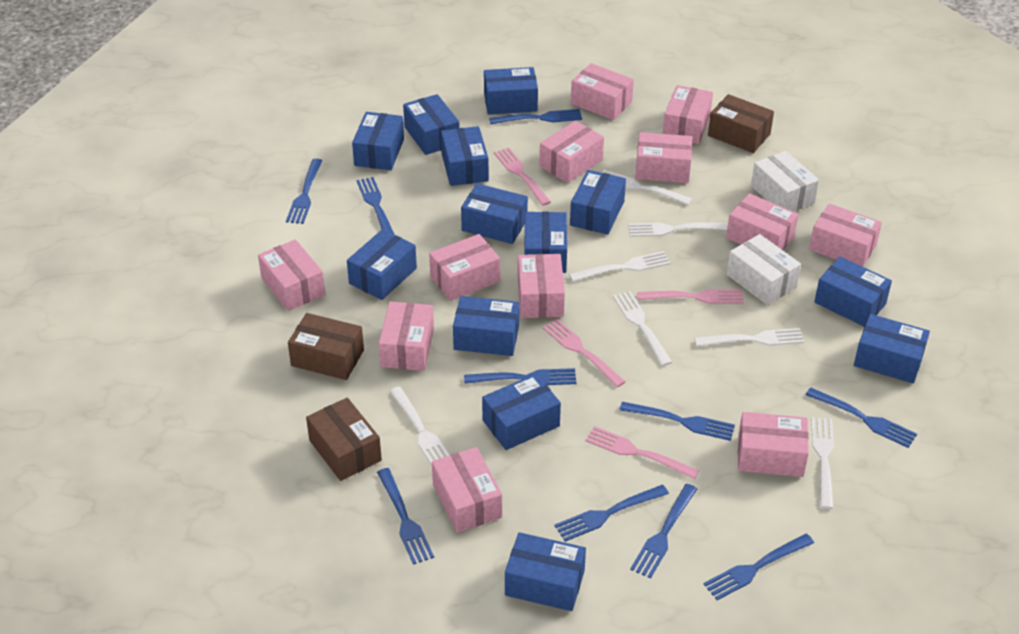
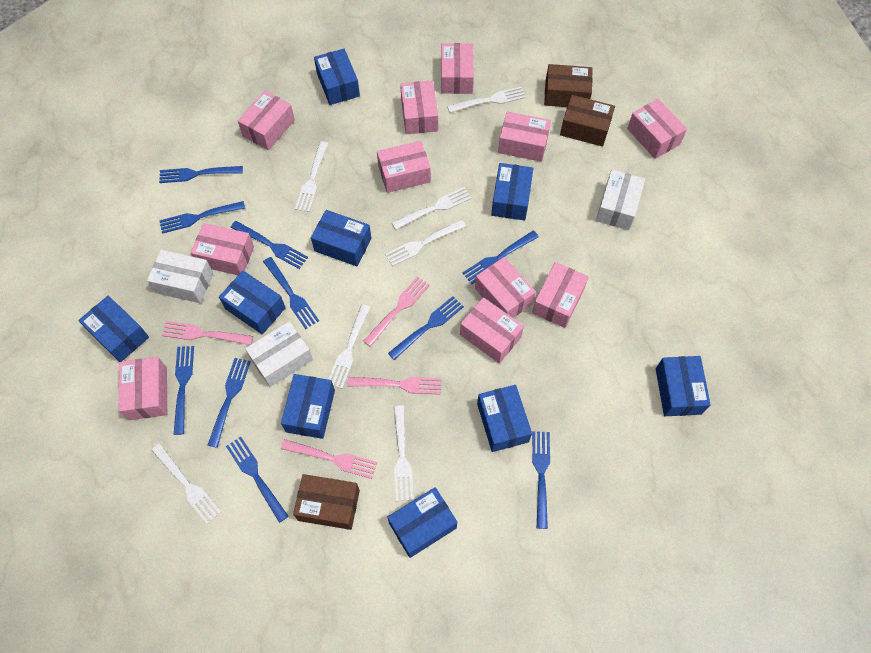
blue box: 13 -> 9
pink box: 12 -> 11
white box: 2 -> 3

